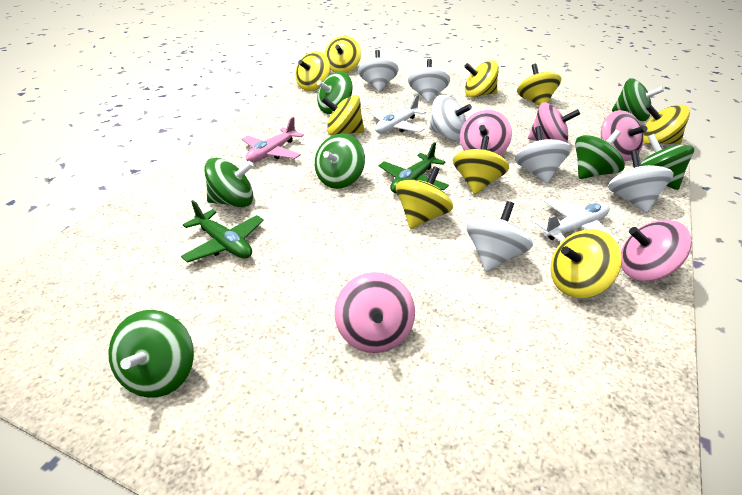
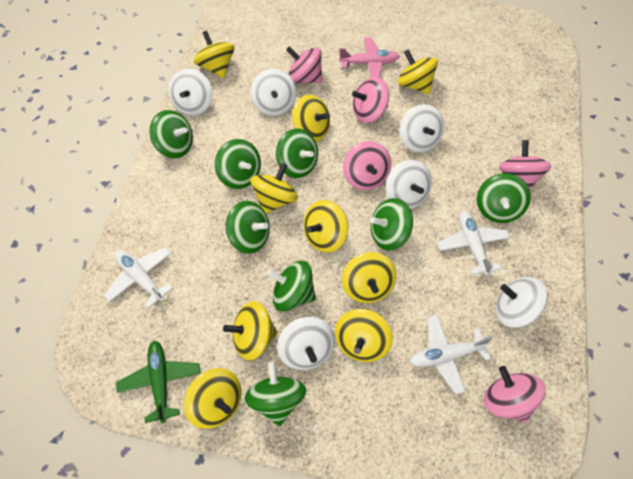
green plane: 2 -> 1
green spinning top: 7 -> 8
white plane: 2 -> 3

